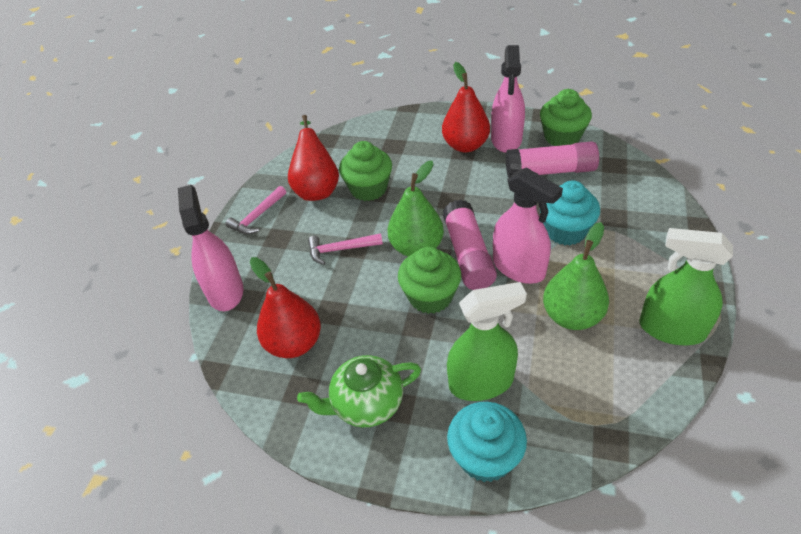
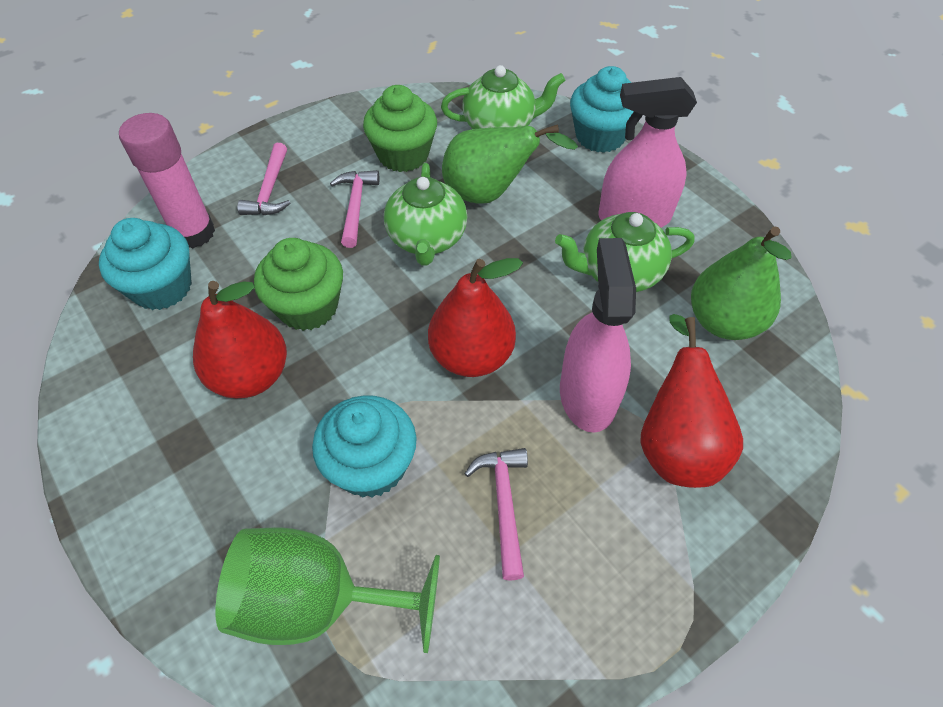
green cupcake: 3 -> 2
green goblet: 0 -> 1
green spray bottle: 2 -> 0
green teapot: 1 -> 3
pink glue stick: 2 -> 1
pink hammer: 2 -> 3
pink spray bottle: 3 -> 2
turquoise cupcake: 2 -> 3

